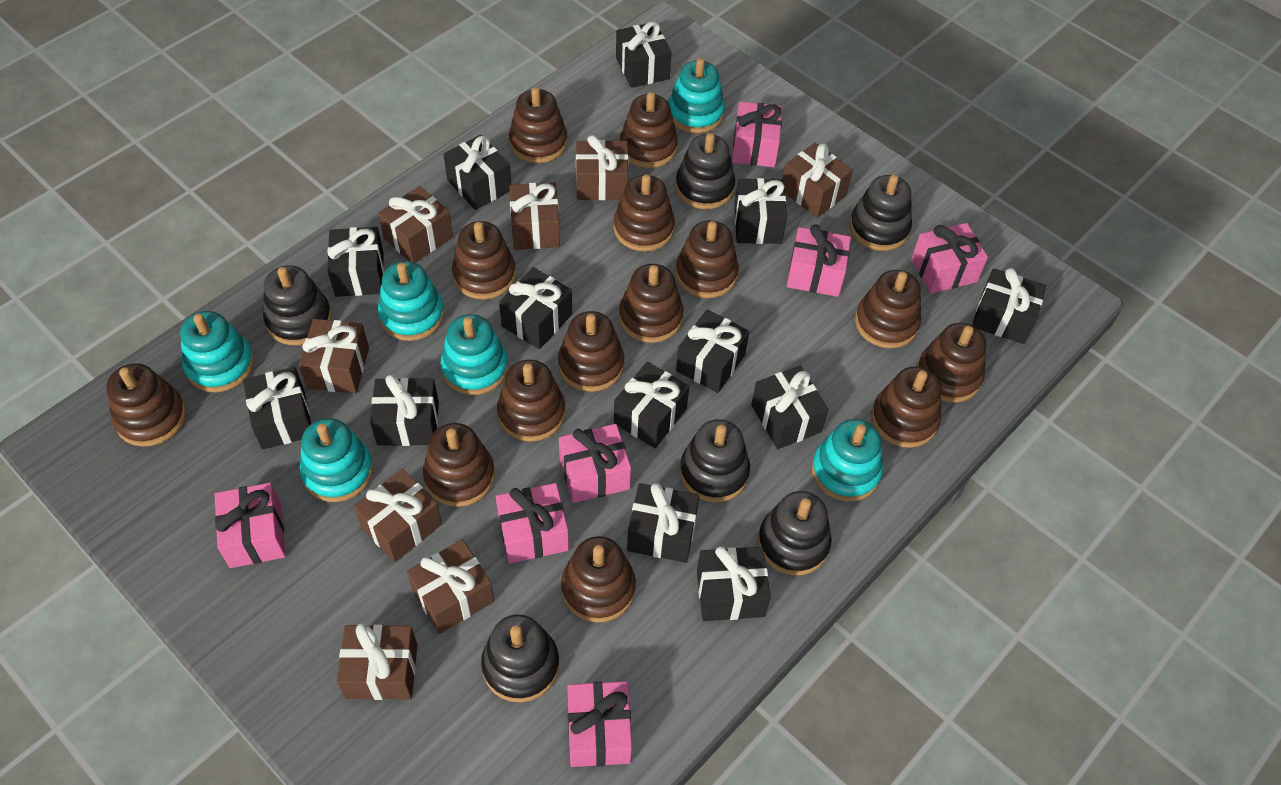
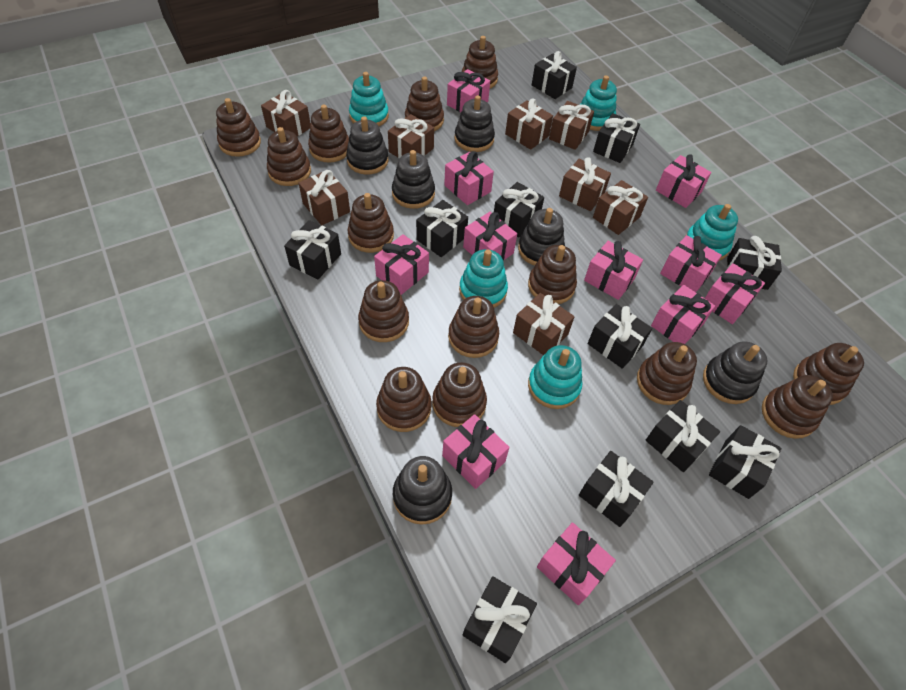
black gift: 13 -> 11
pink gift: 7 -> 11
turquoise stacking toy: 6 -> 5

